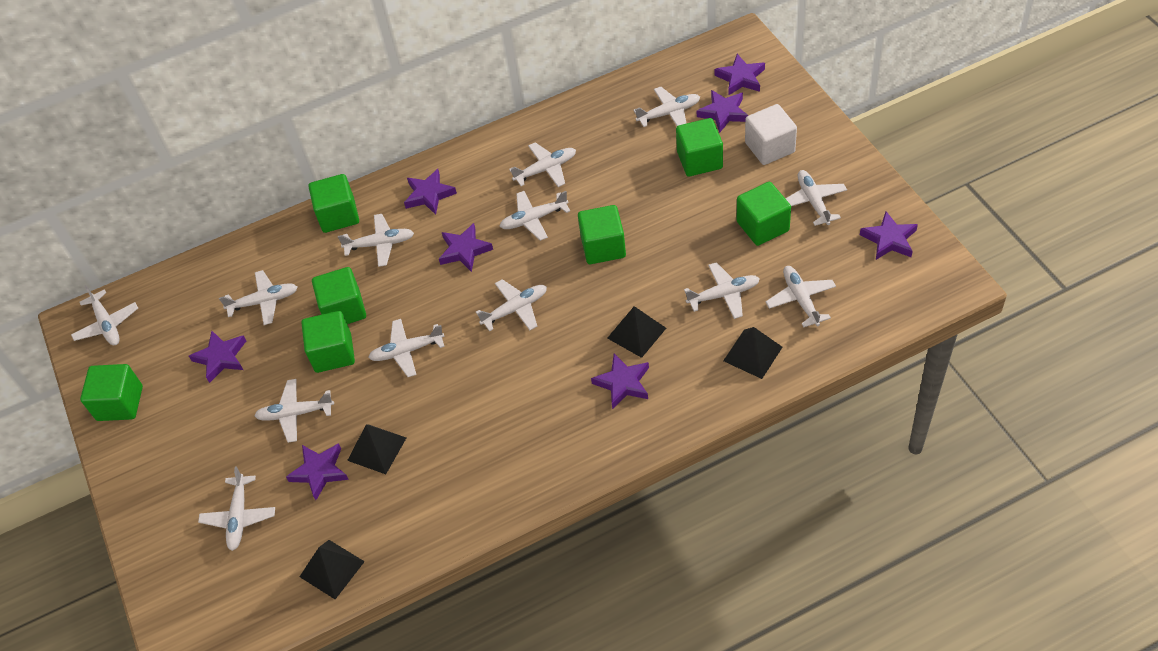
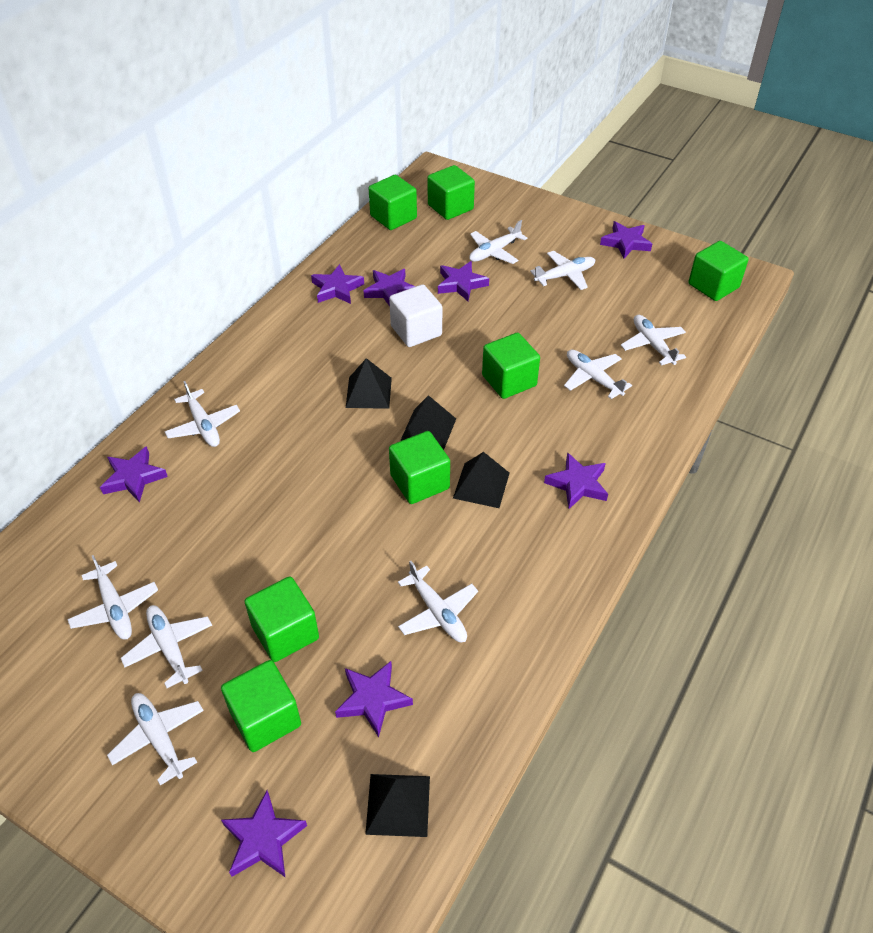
white plane: 13 -> 9

